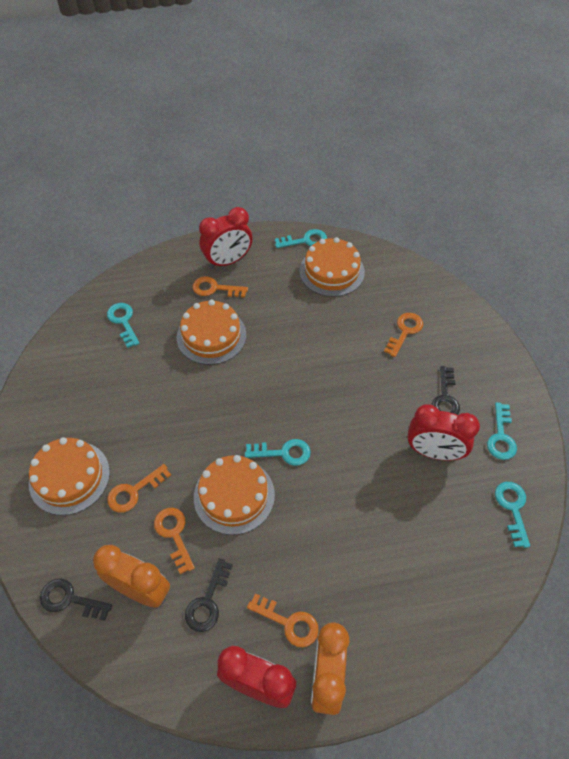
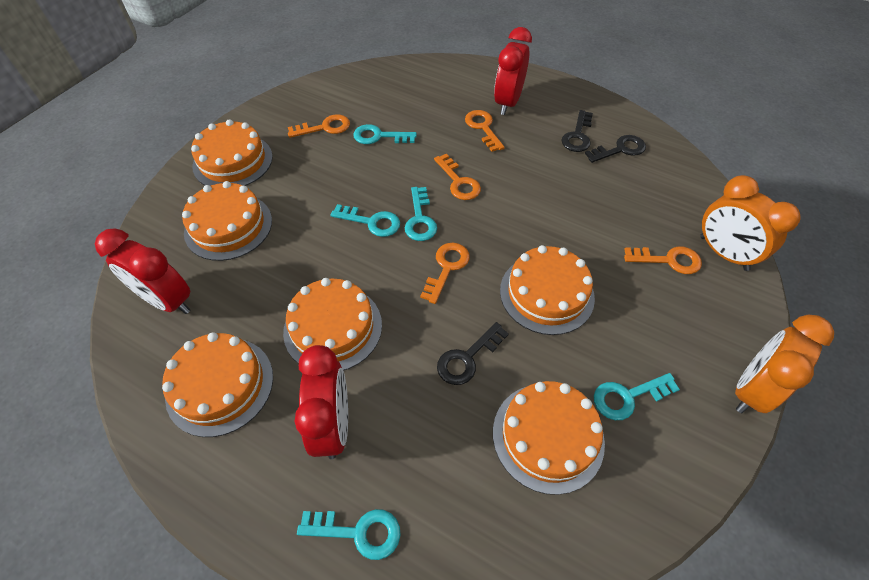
orange cake: 4 -> 6

